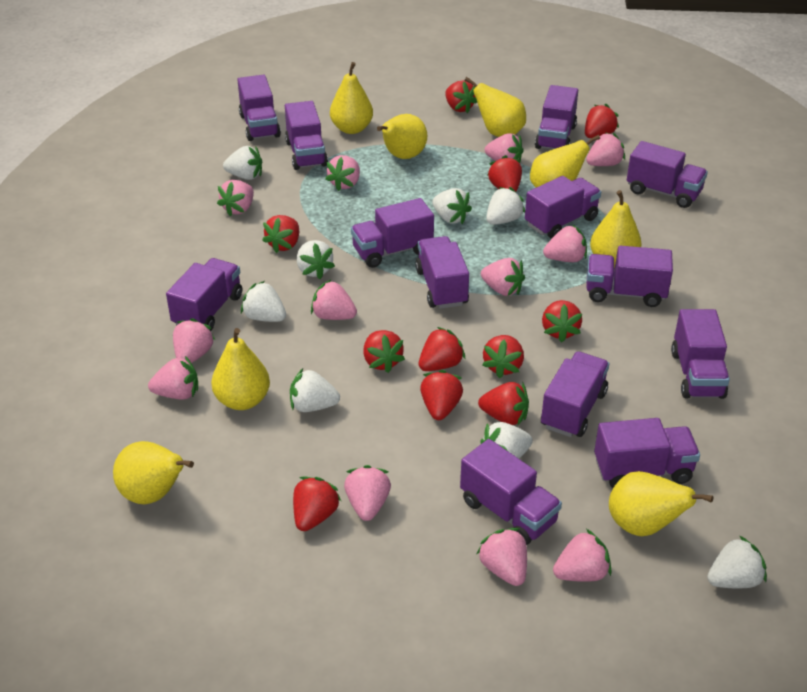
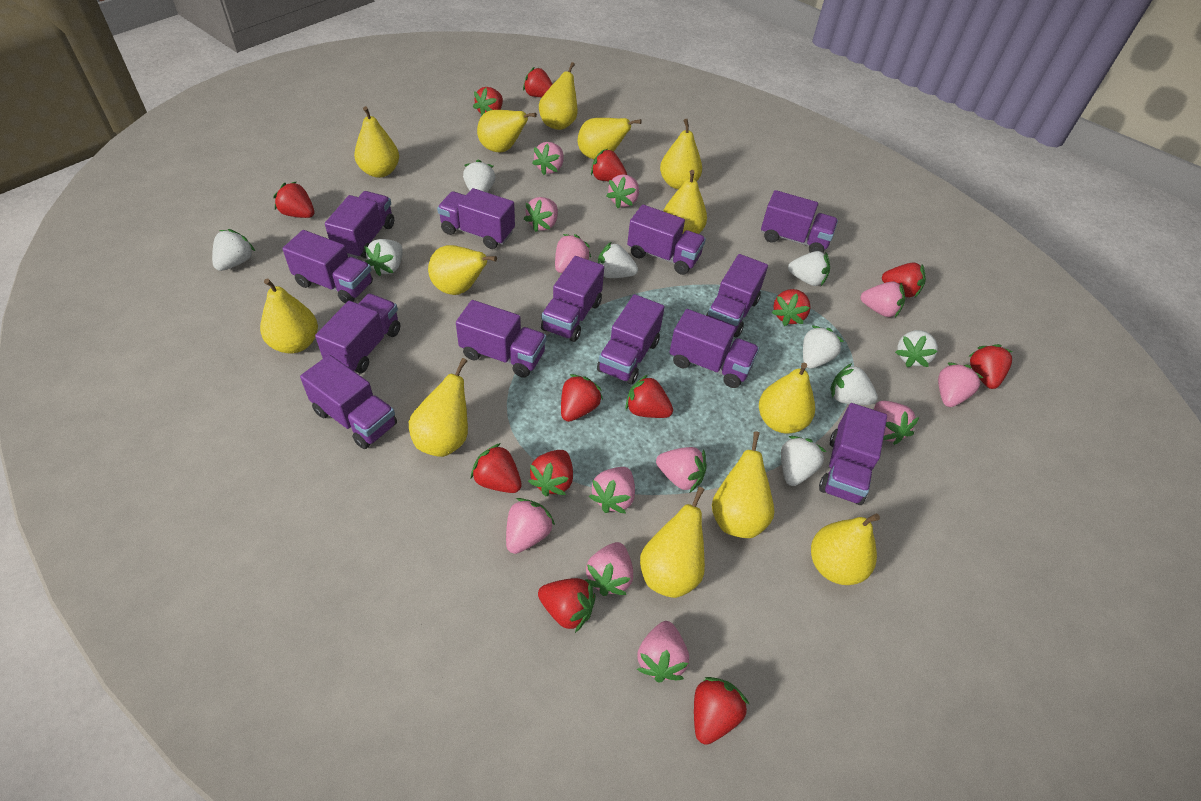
red strawberry: 11 -> 13
white strawberry: 8 -> 9
yellow pear: 8 -> 13

